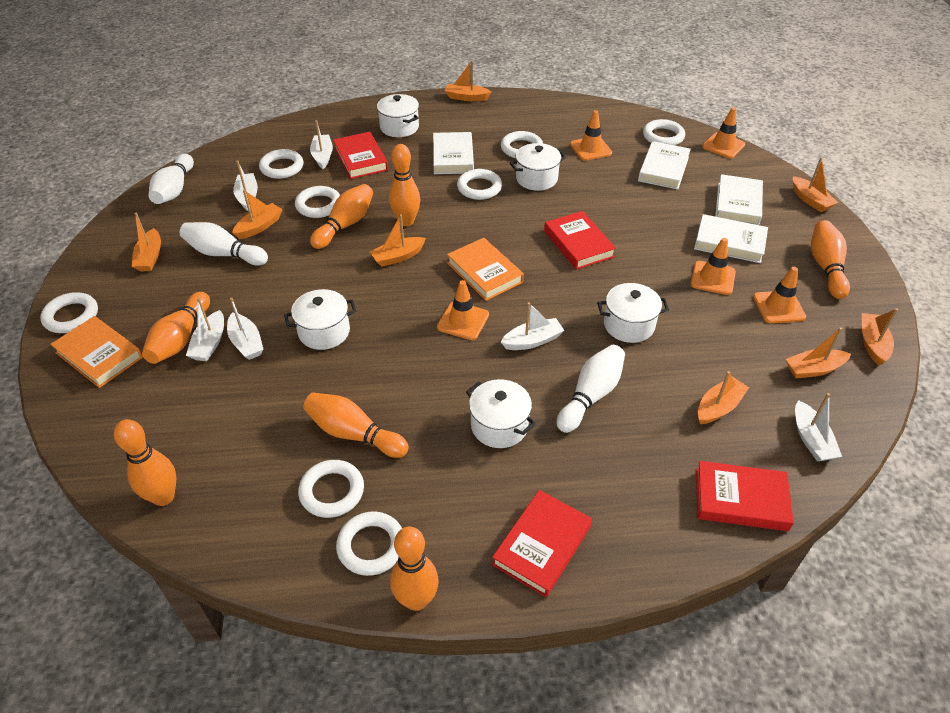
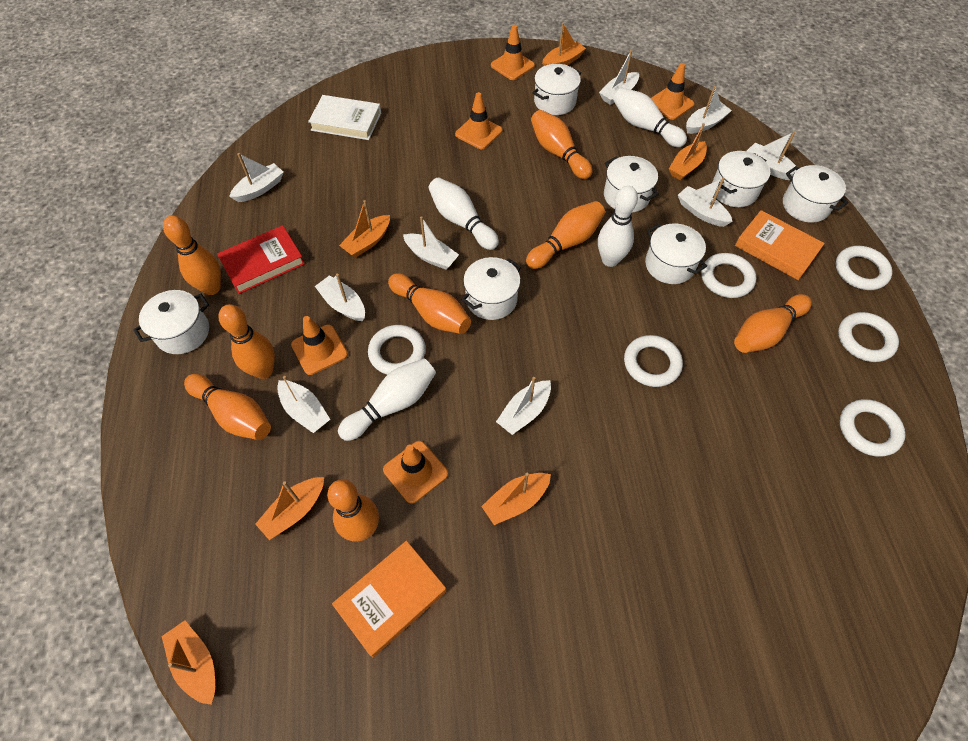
orange boat: 8 -> 6
orange bowling pin: 7 -> 8
red book: 4 -> 1
white boat: 6 -> 9
white book: 4 -> 1
white bowling pin: 3 -> 4
white pot: 5 -> 7
white ring: 8 -> 6

